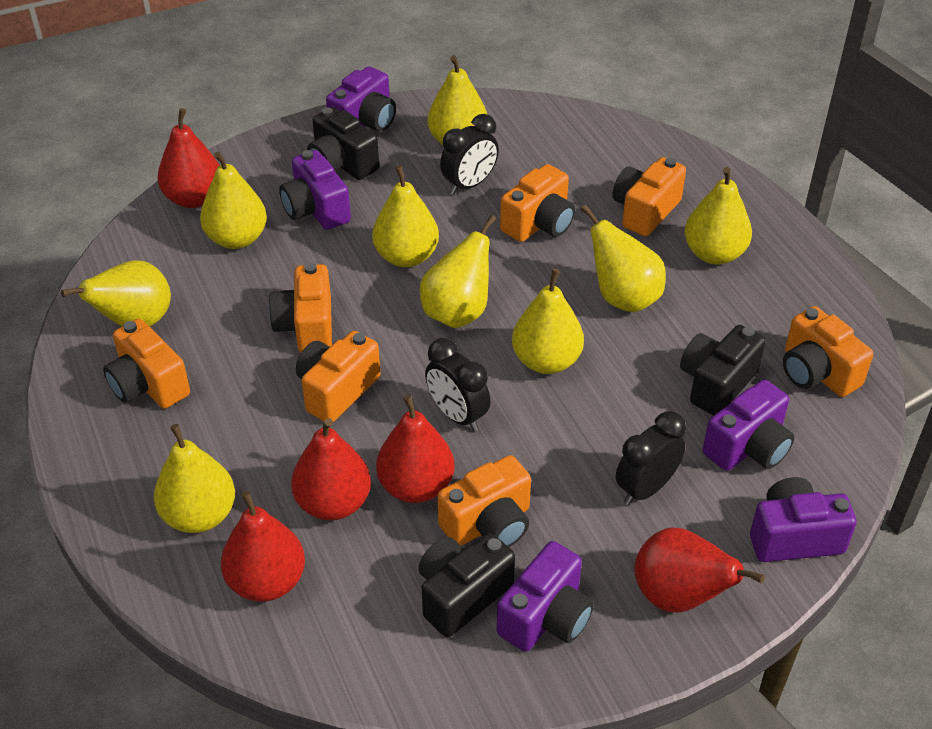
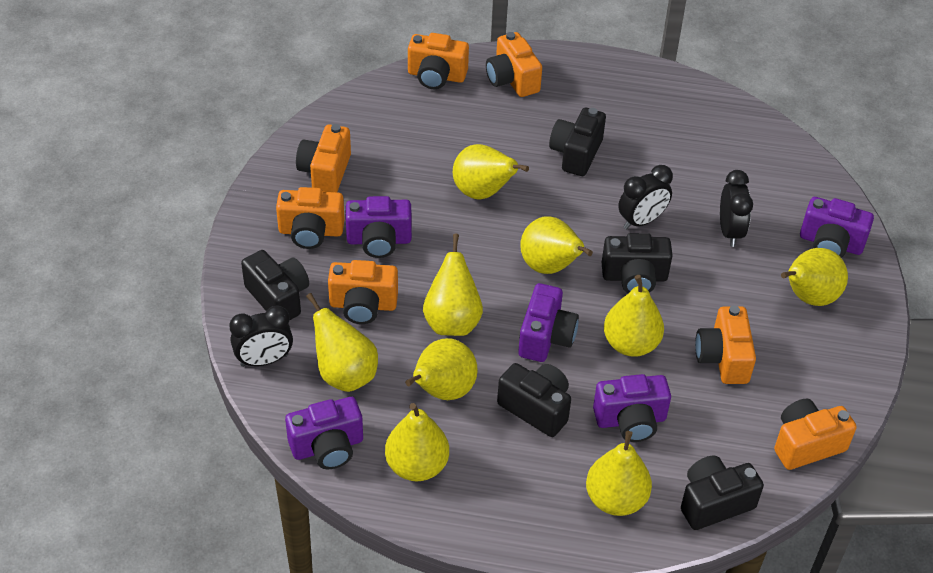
black camera: 3 -> 5
red pear: 5 -> 0

